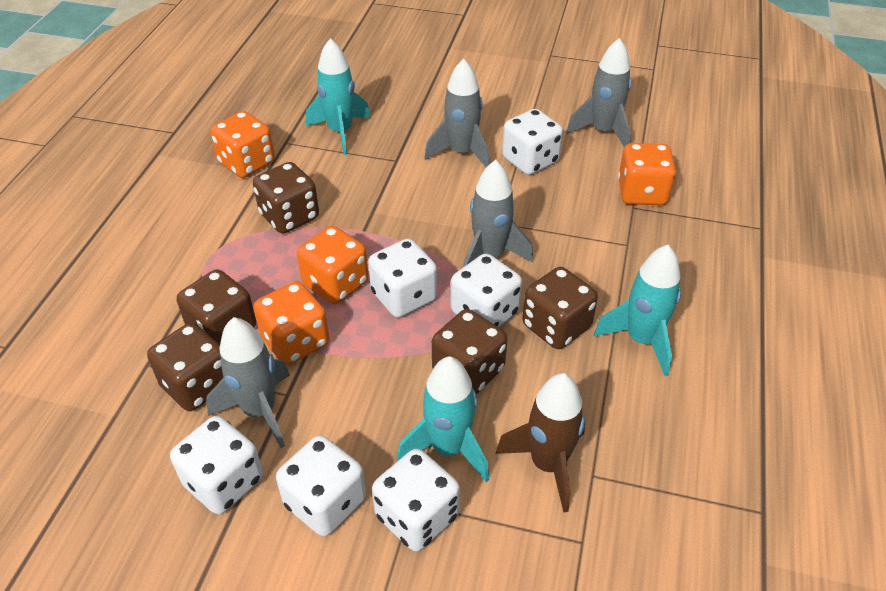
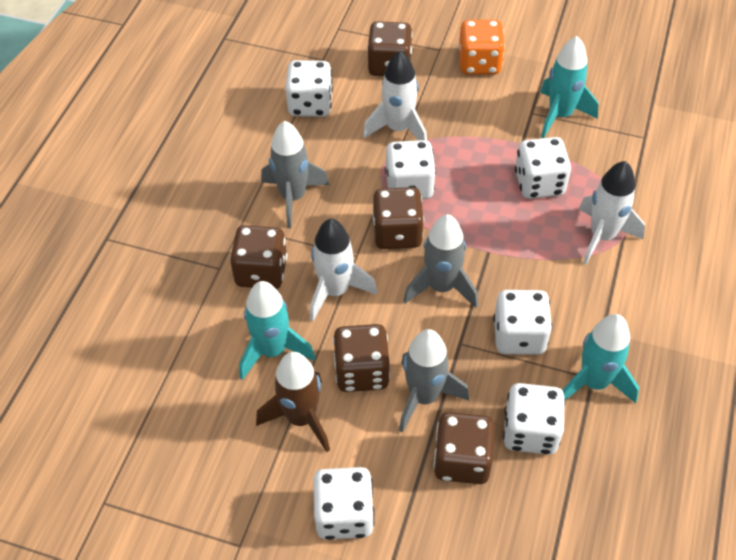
grey rocket: 4 -> 3
orange dice: 4 -> 1
white rocket: 0 -> 3

